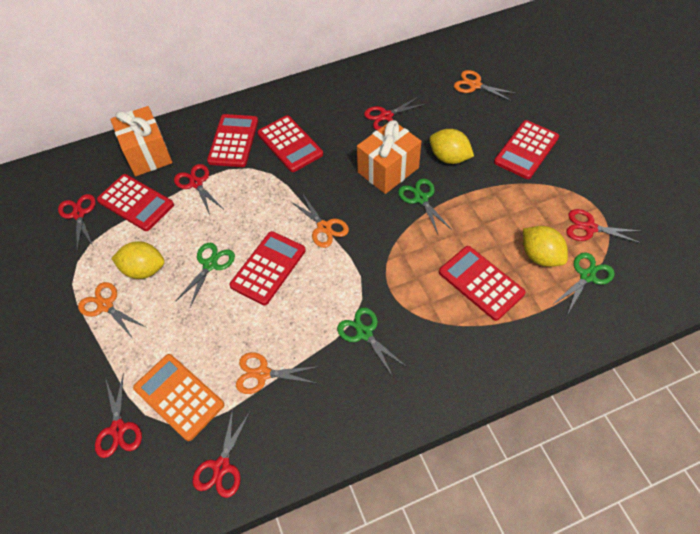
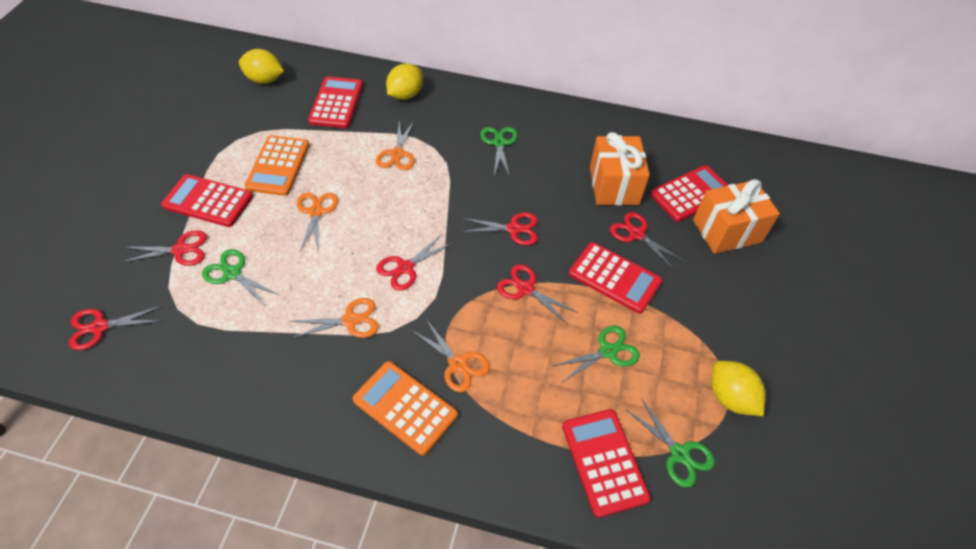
orange calculator: 1 -> 2
red calculator: 6 -> 5

